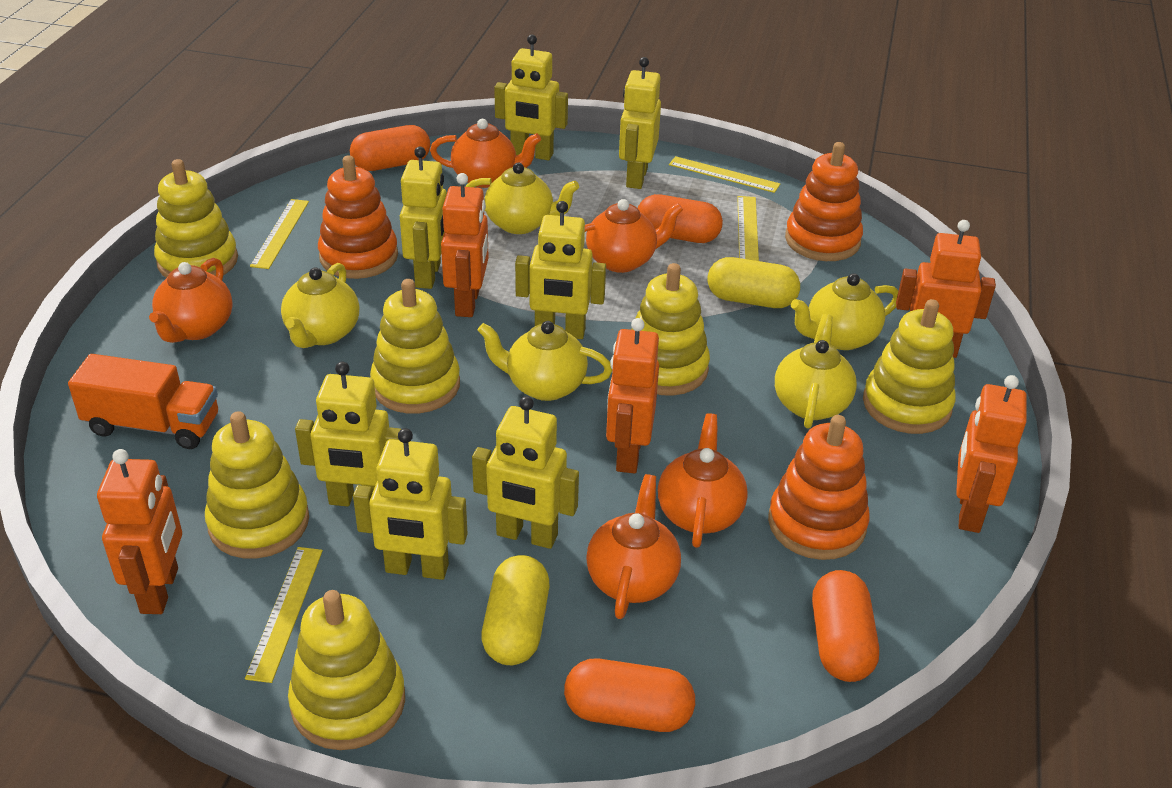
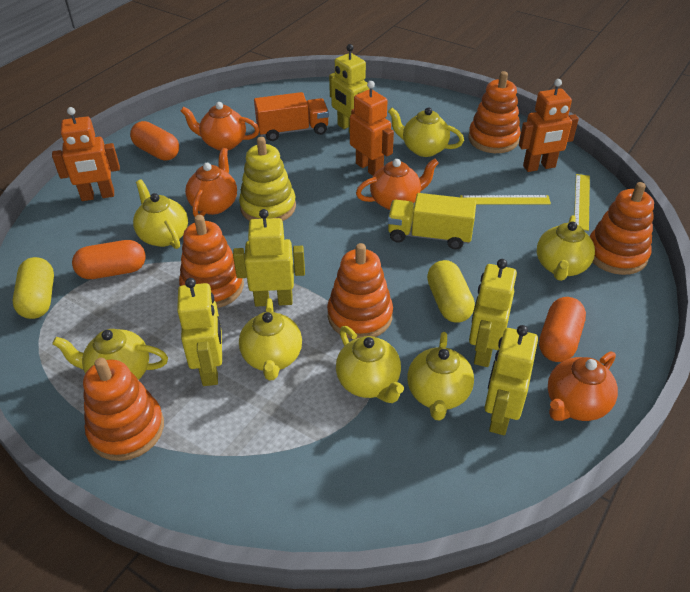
orange capsule: 4 -> 3
orange robot: 5 -> 3
orange stacking toy: 3 -> 5
orange teapot: 5 -> 4
yellow robot: 7 -> 5
yellow ruler: 4 -> 2
yellow stacking toy: 6 -> 1
yellow teapot: 5 -> 7
yellow truck: 0 -> 1

